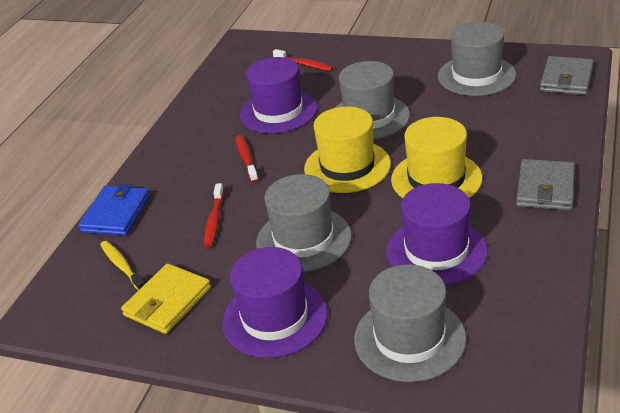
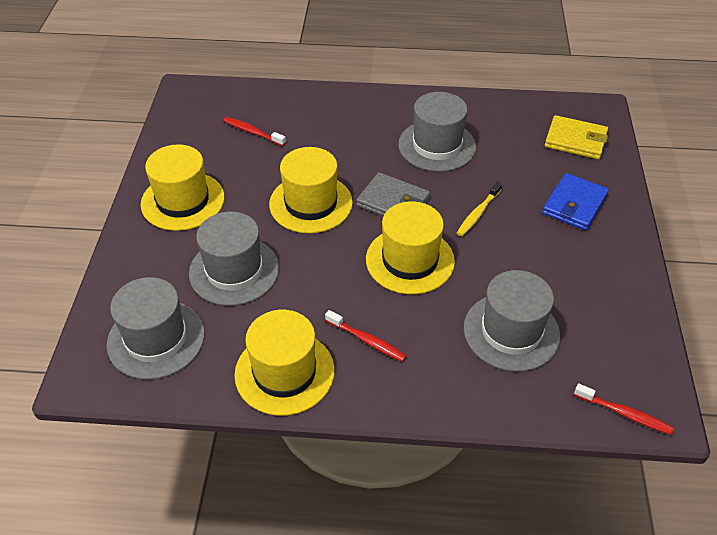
grey wallet: 2 -> 1
purple hat: 3 -> 0
yellow hat: 2 -> 4

